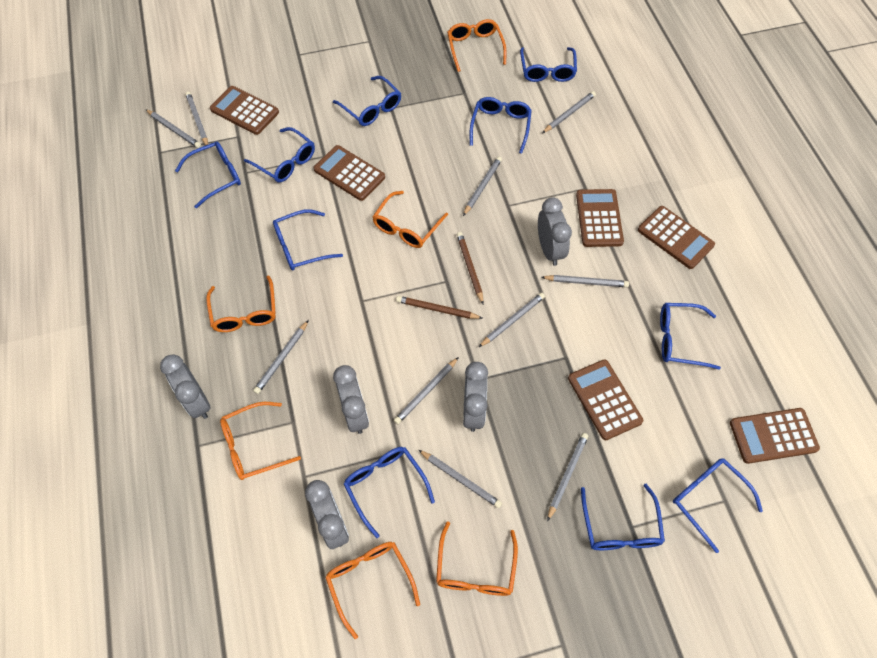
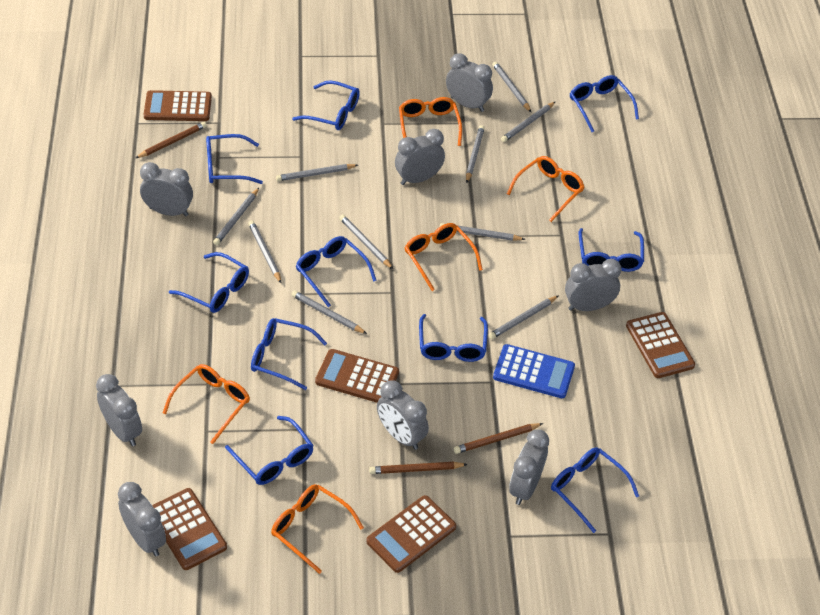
blue calculator: 0 -> 1
brown calculator: 6 -> 5
brown pencil: 2 -> 3
grey clock: 5 -> 8
orange glasses: 6 -> 5

